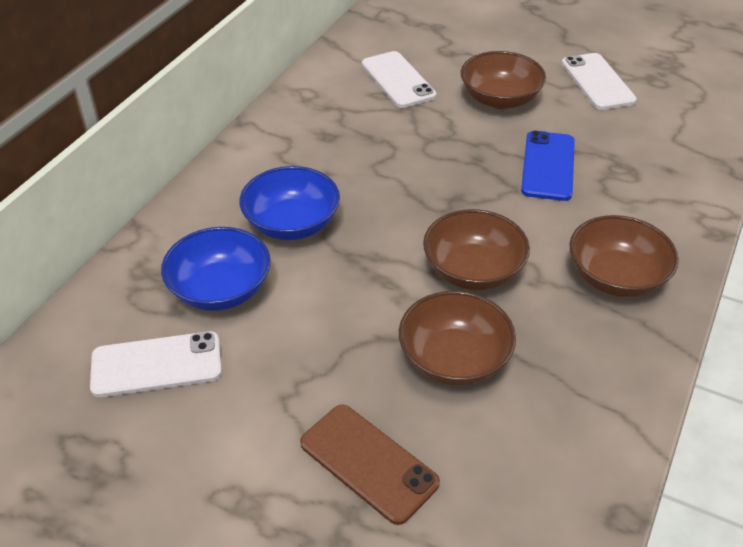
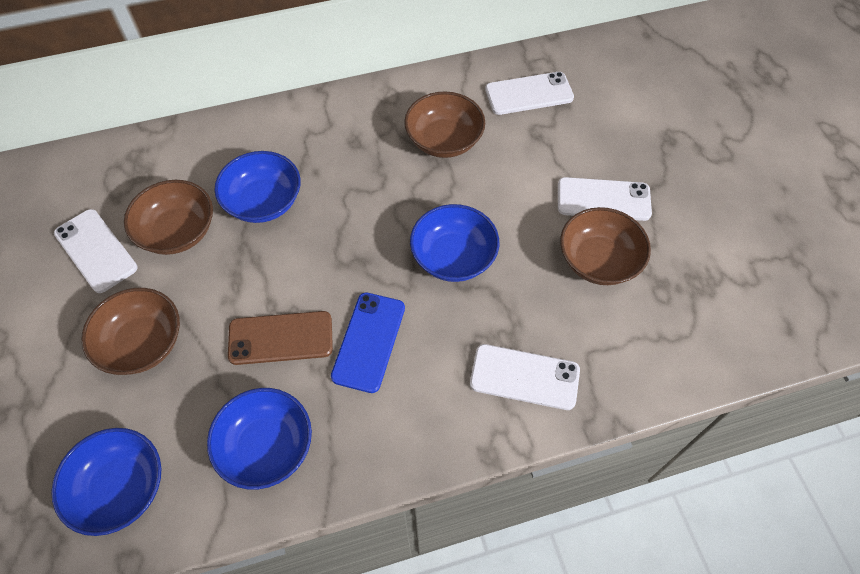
blue bowl: 2 -> 4
white phone: 3 -> 4

